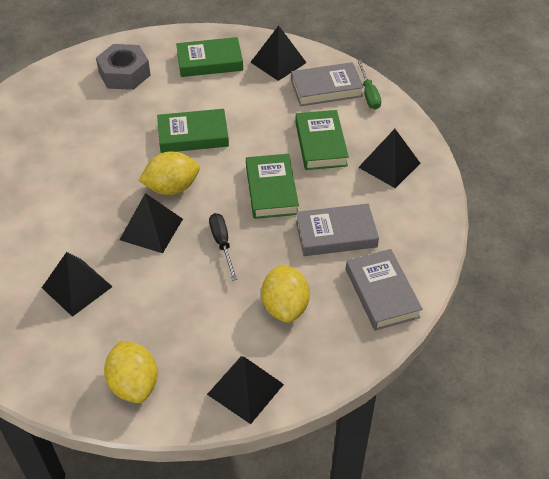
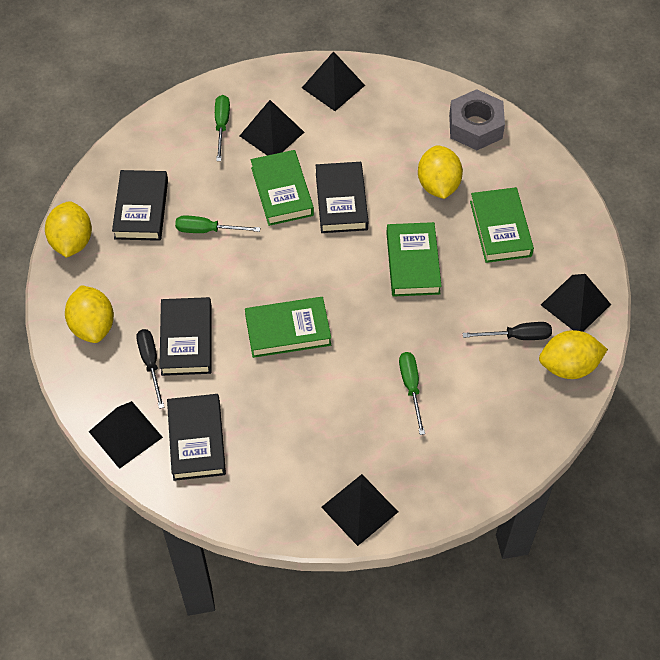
black book: 0 -> 4
black screwdriver: 1 -> 2
green screwdriver: 1 -> 3
grey book: 3 -> 0
yellow lemon: 3 -> 4

